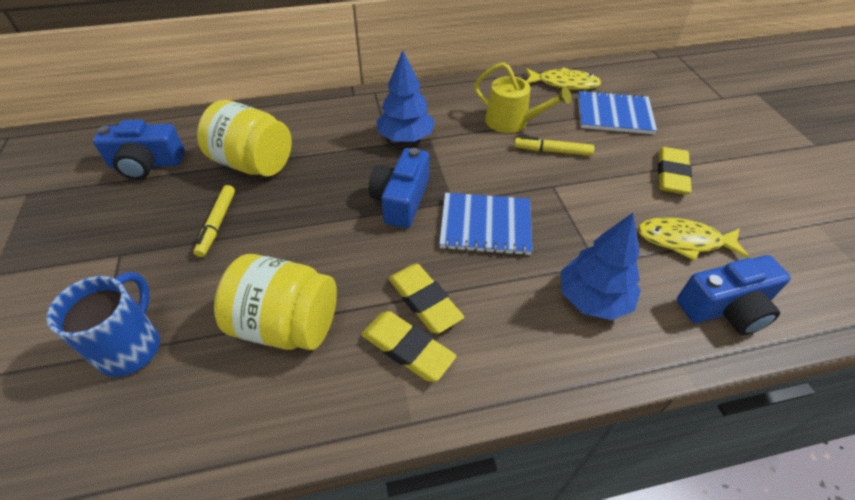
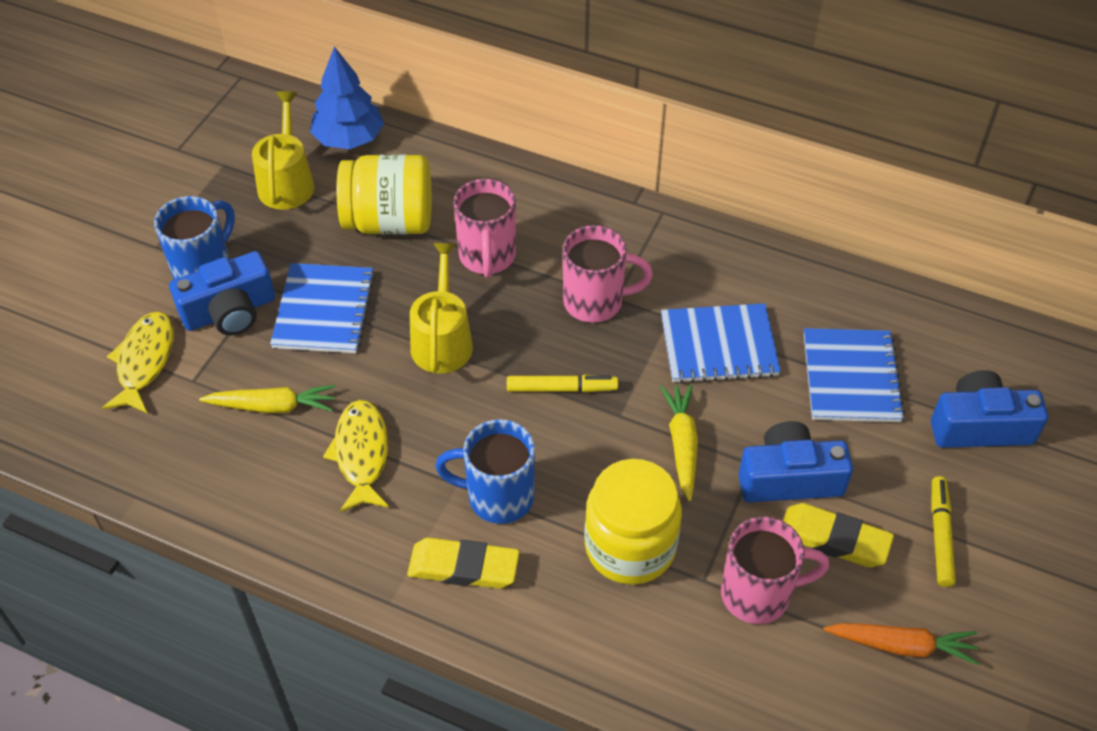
blue mug: 1 -> 2
blue notebook: 2 -> 3
blue tree: 2 -> 1
orange carrot: 0 -> 1
pink mug: 0 -> 3
yellow carrot: 0 -> 2
yellow eraser: 3 -> 2
yellow watering can: 1 -> 2

